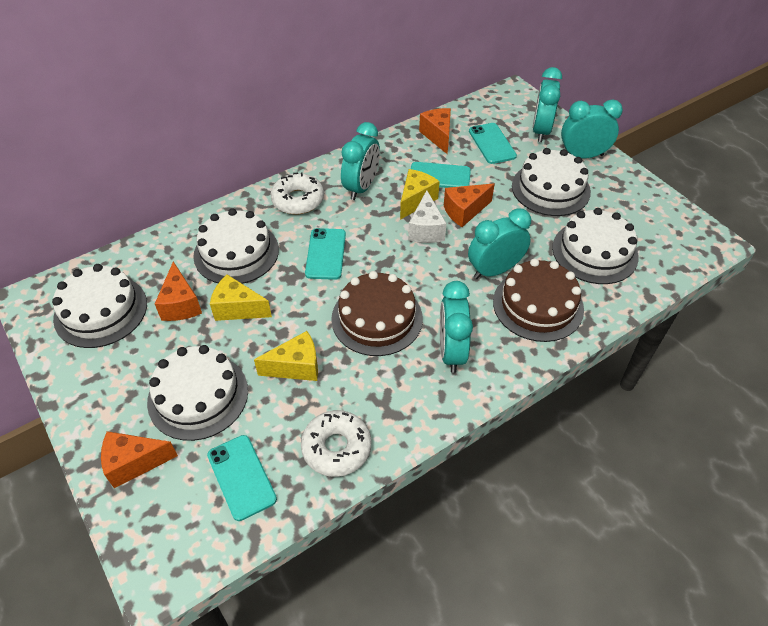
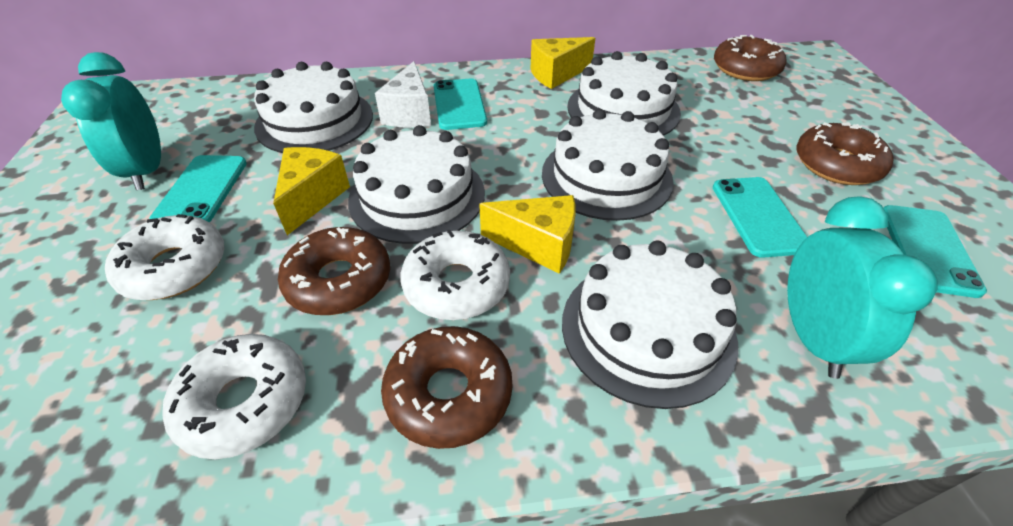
brown cake: 2 -> 0
brown donut: 0 -> 4
orange cheese: 4 -> 0
turquoise clock: 5 -> 2
white donut: 2 -> 3

